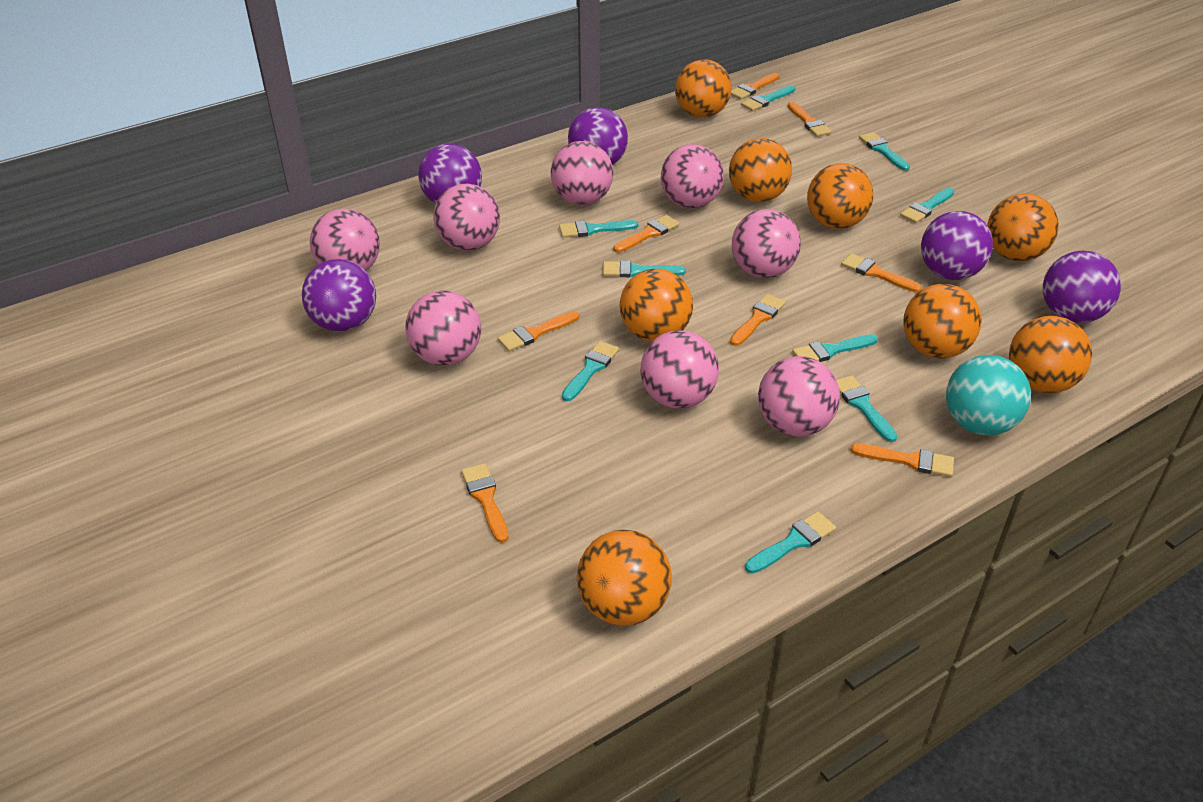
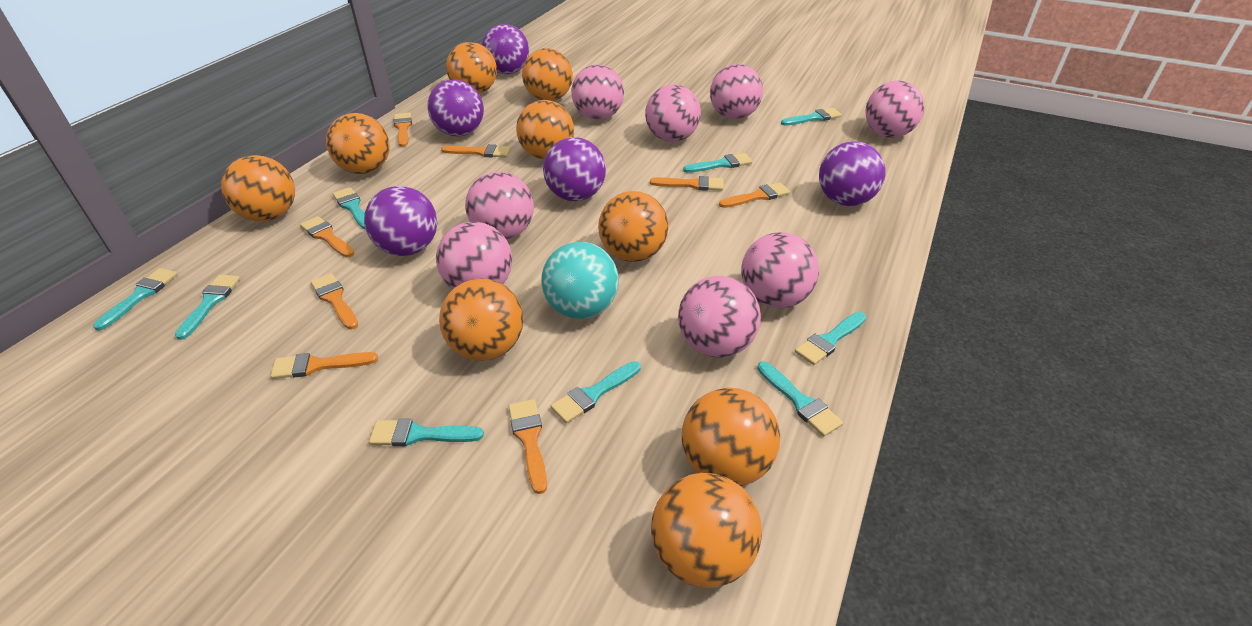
orange ball: 8 -> 9

